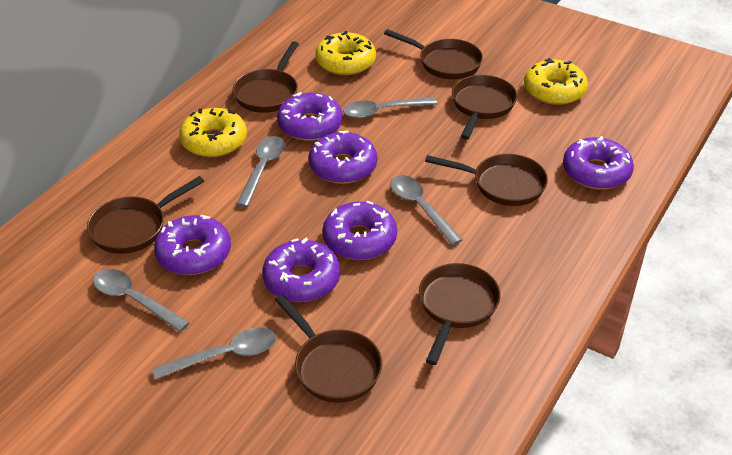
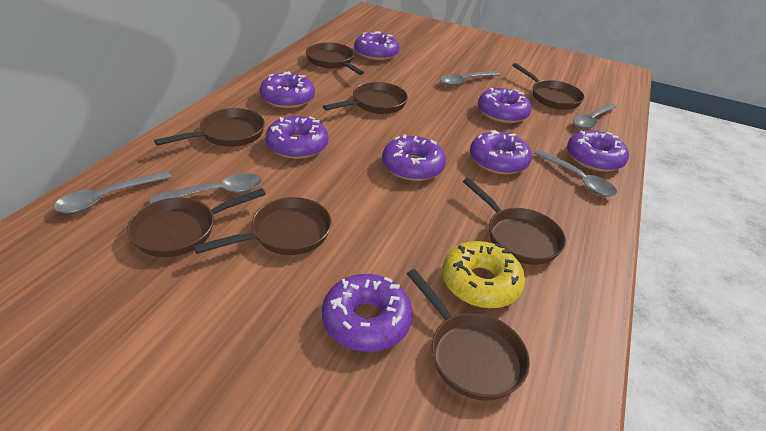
brown pan: 7 -> 8
purple donut: 6 -> 8
yellow donut: 3 -> 1

